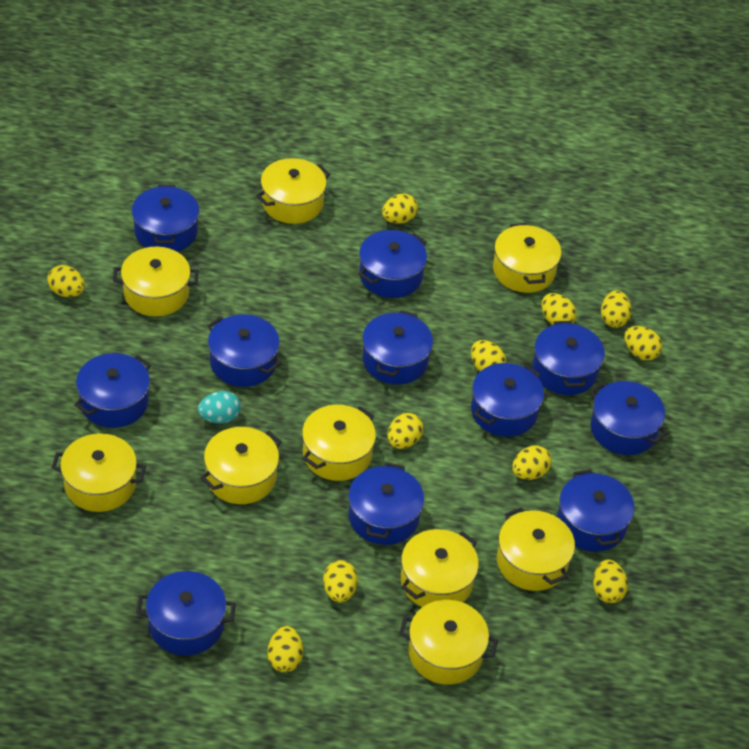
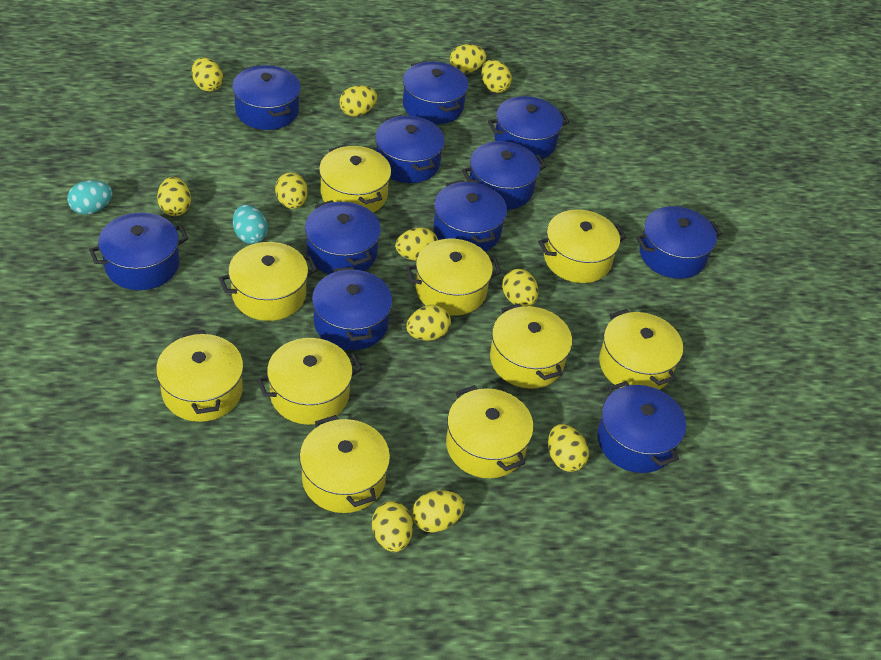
turquoise egg: 1 -> 2
yellow egg: 11 -> 12
yellow pot: 9 -> 10

